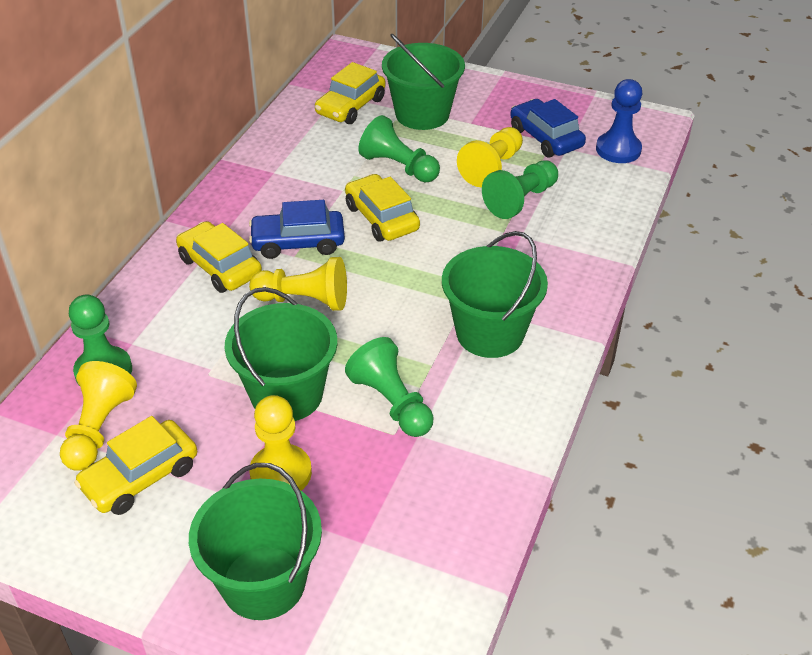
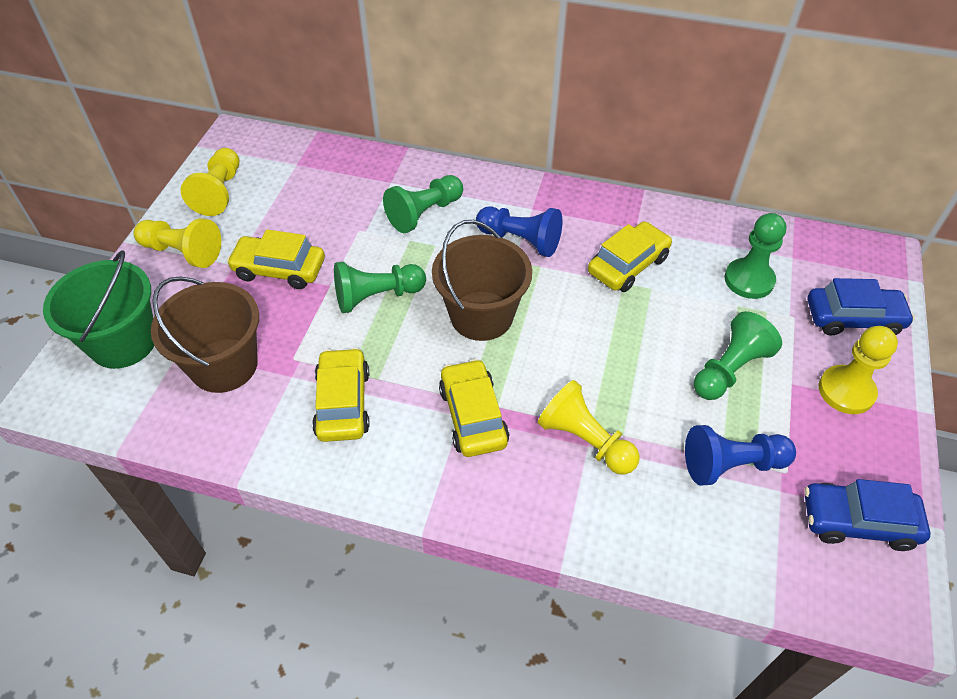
blue pawn: 1 -> 2
brown bucket: 0 -> 2
green bucket: 4 -> 1

